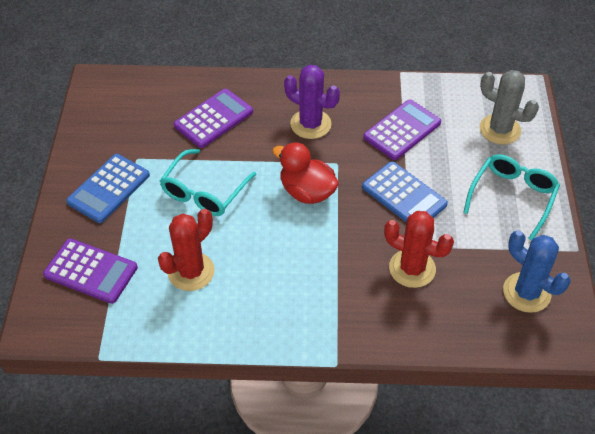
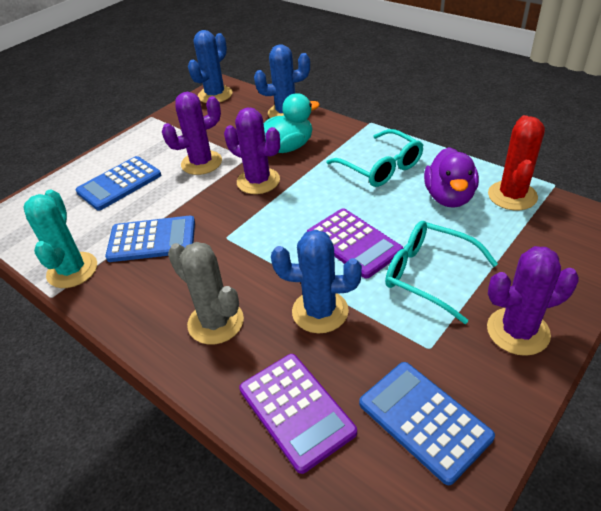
blue cactus: 1 -> 3
blue calculator: 2 -> 3
purple cactus: 1 -> 3
purple calculator: 3 -> 2
purple duck: 0 -> 1
red cactus: 2 -> 1
red duck: 1 -> 0
turquoise cactus: 0 -> 1
turquoise duck: 0 -> 1

